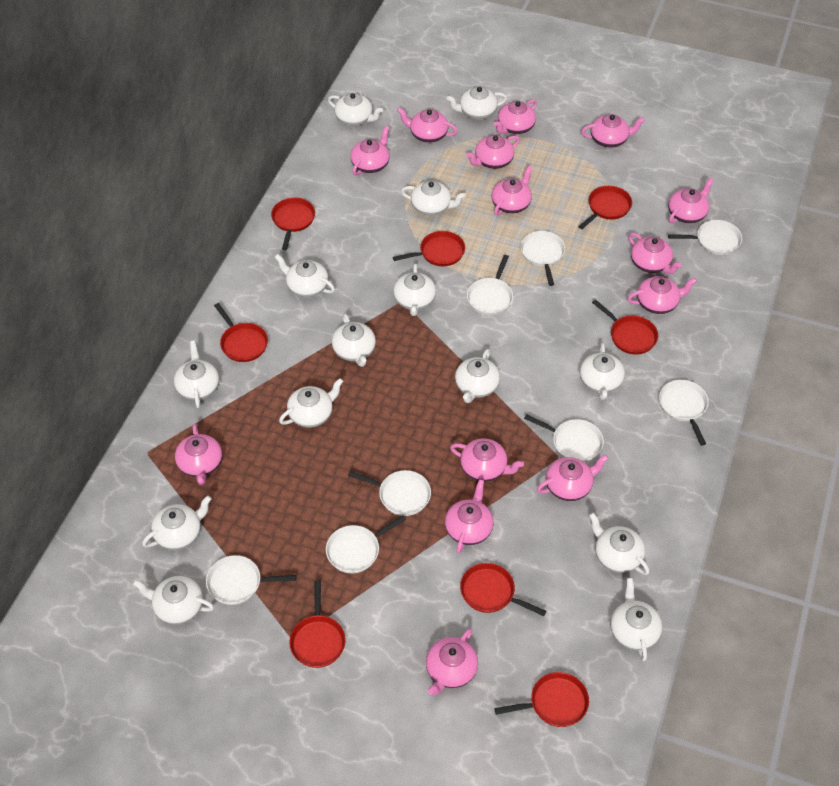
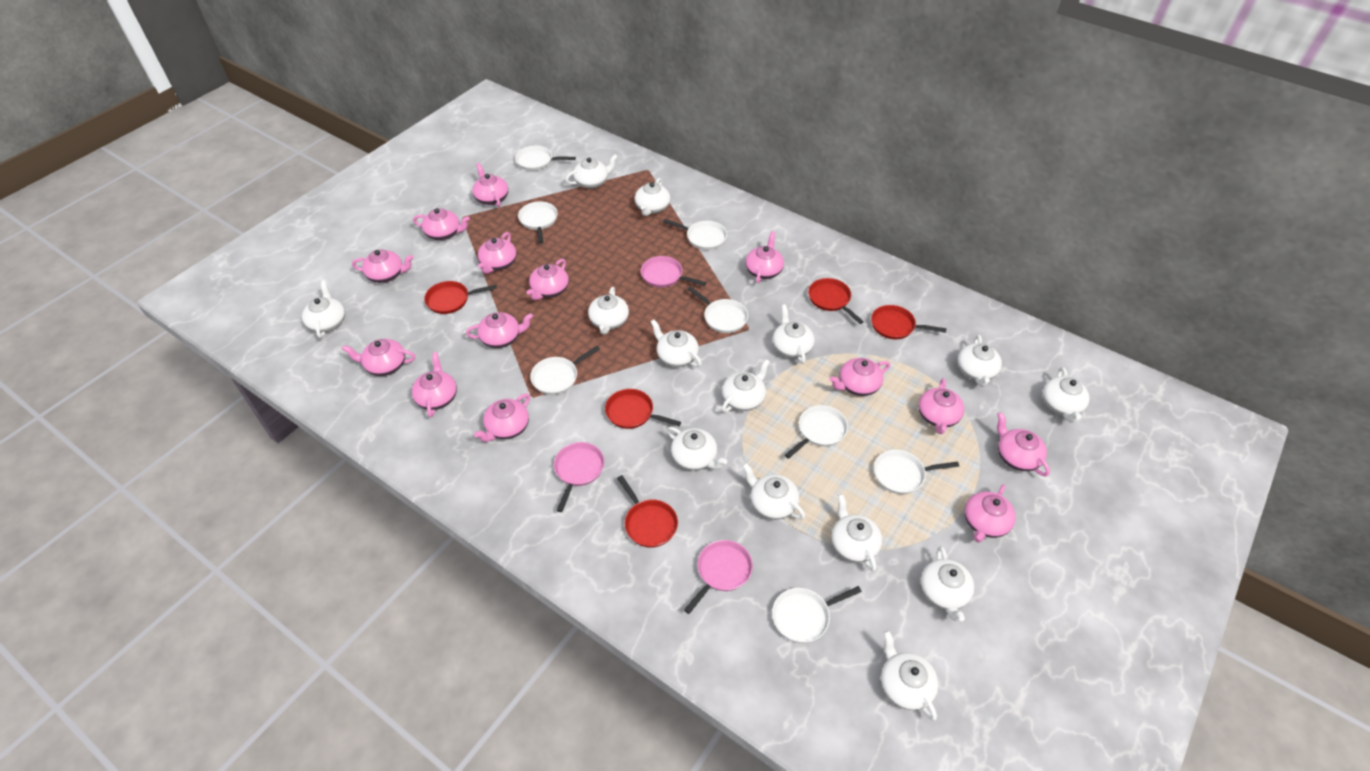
pink pan: 0 -> 3
red pan: 8 -> 5

